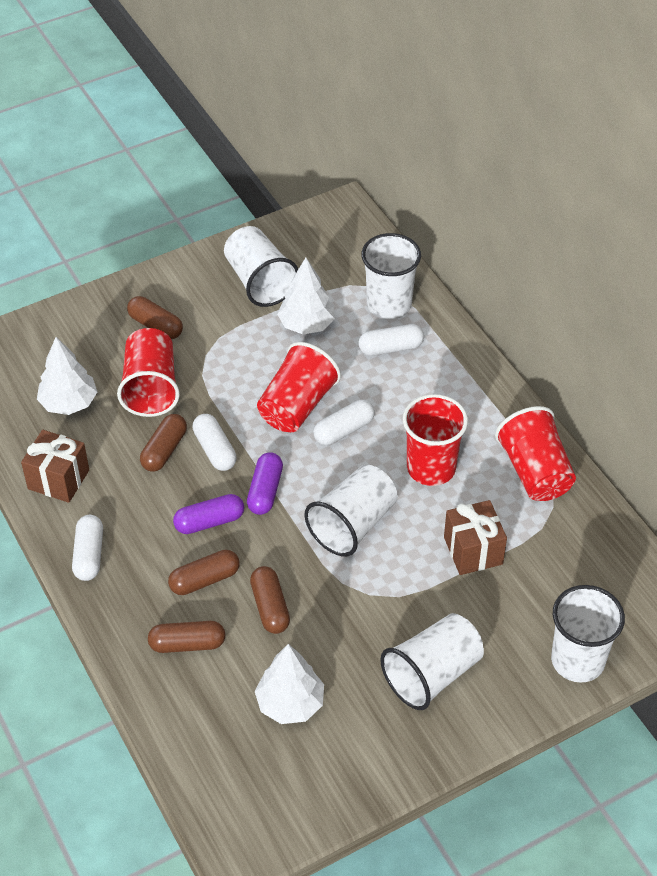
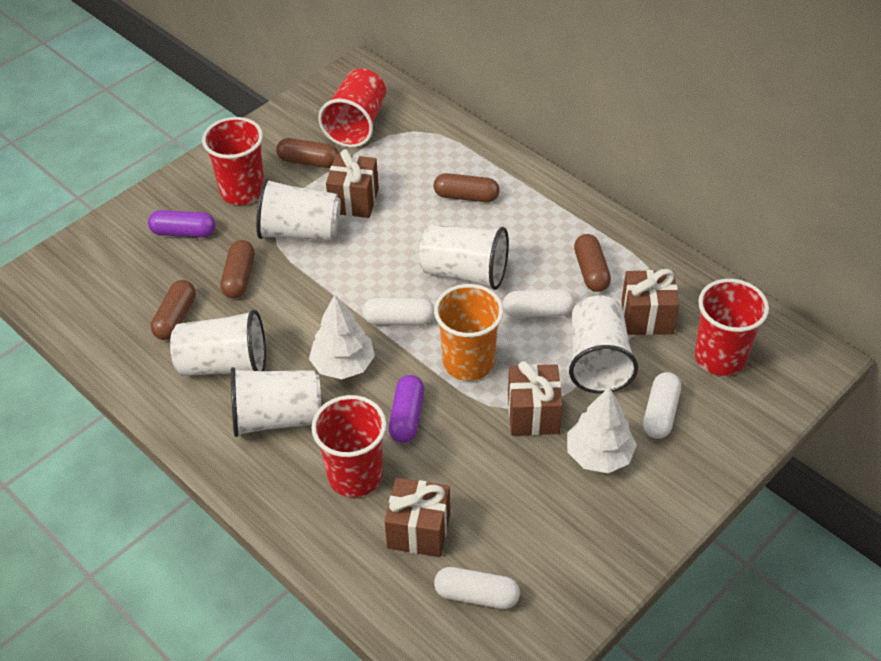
brown gift: 2 -> 4
orange cup: 0 -> 1
white tree: 3 -> 2

